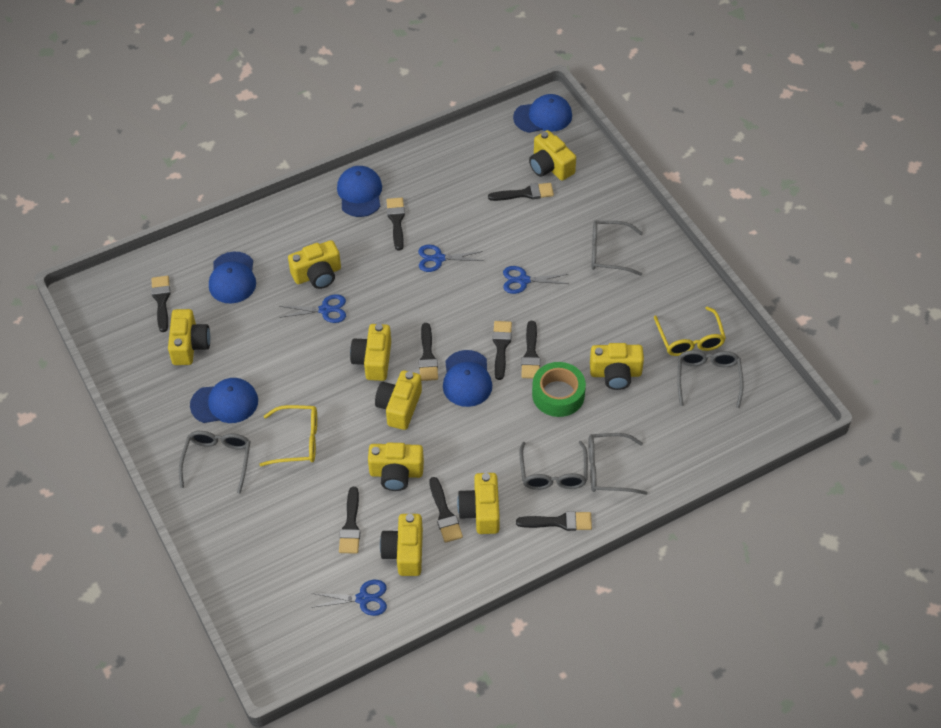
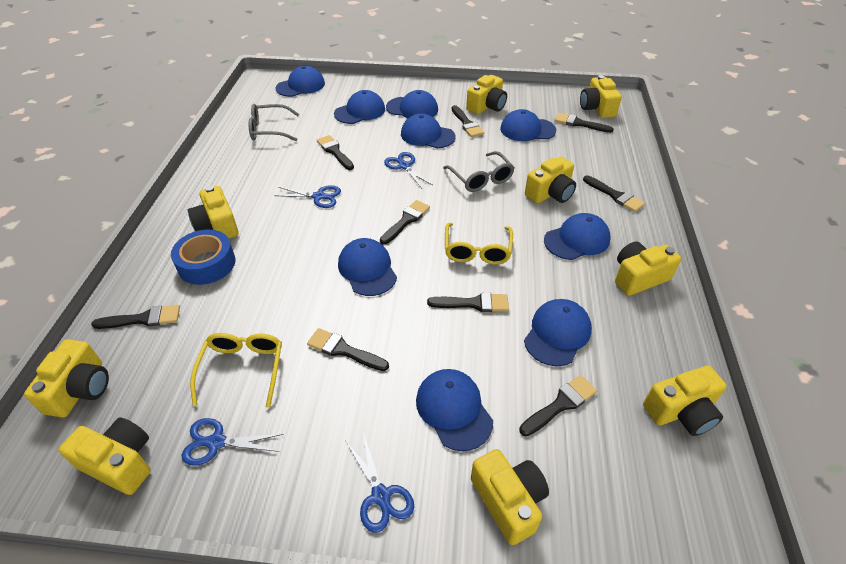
blue cap: 5 -> 9
blue tape: 0 -> 1
green tape: 1 -> 0
grey glasses: 5 -> 2

